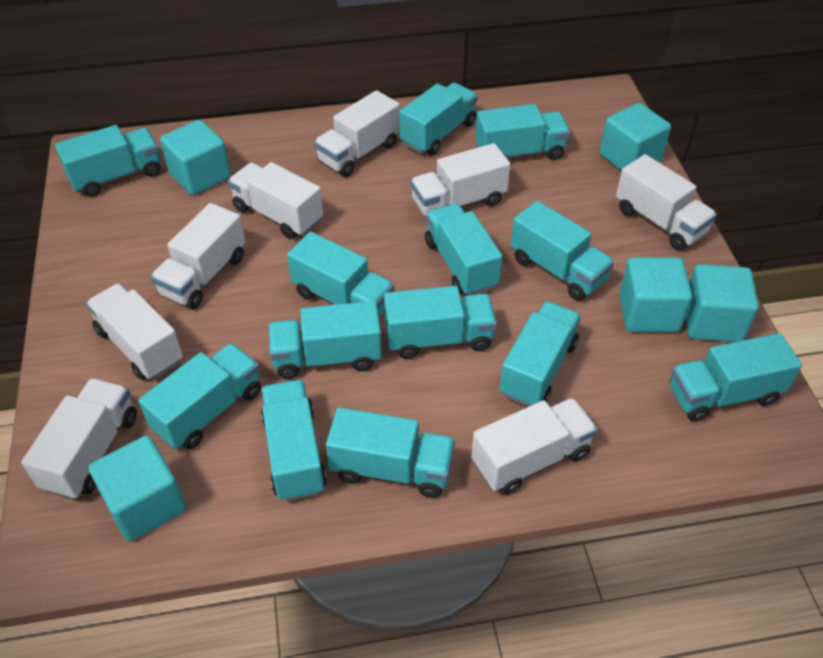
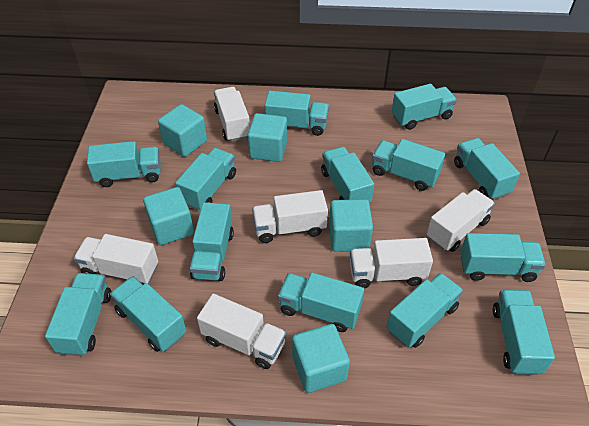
turquoise truck: 13 -> 14
white truck: 8 -> 6

